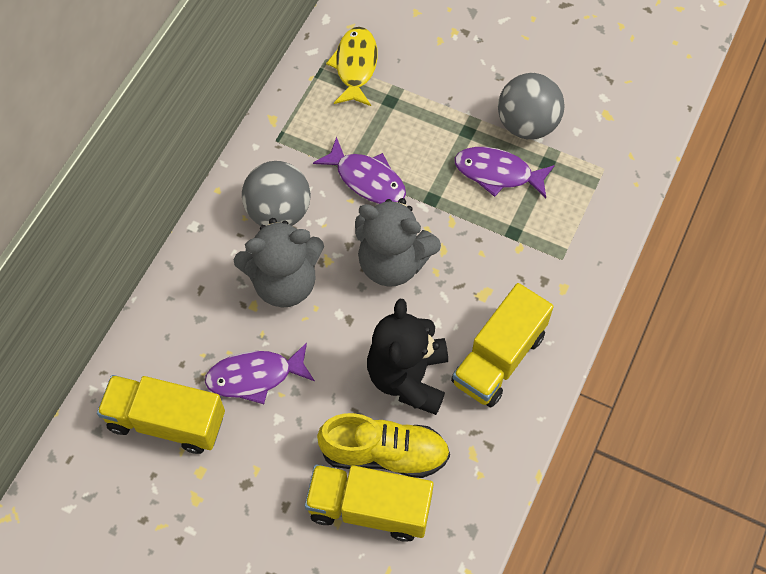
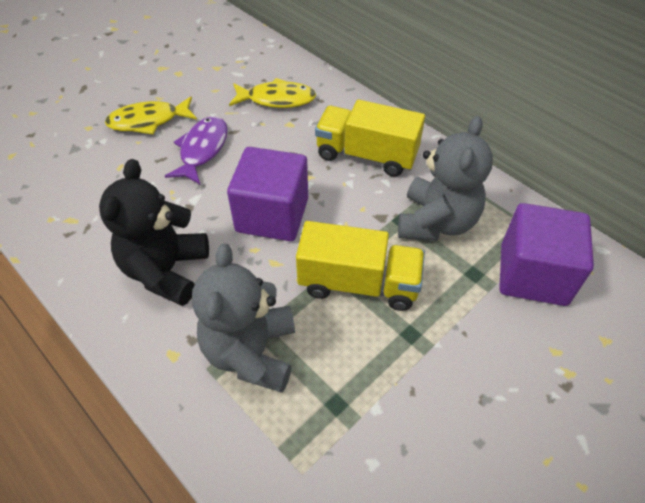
grey ball: 2 -> 0
purple cube: 0 -> 2
purple fish: 3 -> 1
yellow fish: 1 -> 2
yellow shoe: 1 -> 0
yellow truck: 3 -> 2

